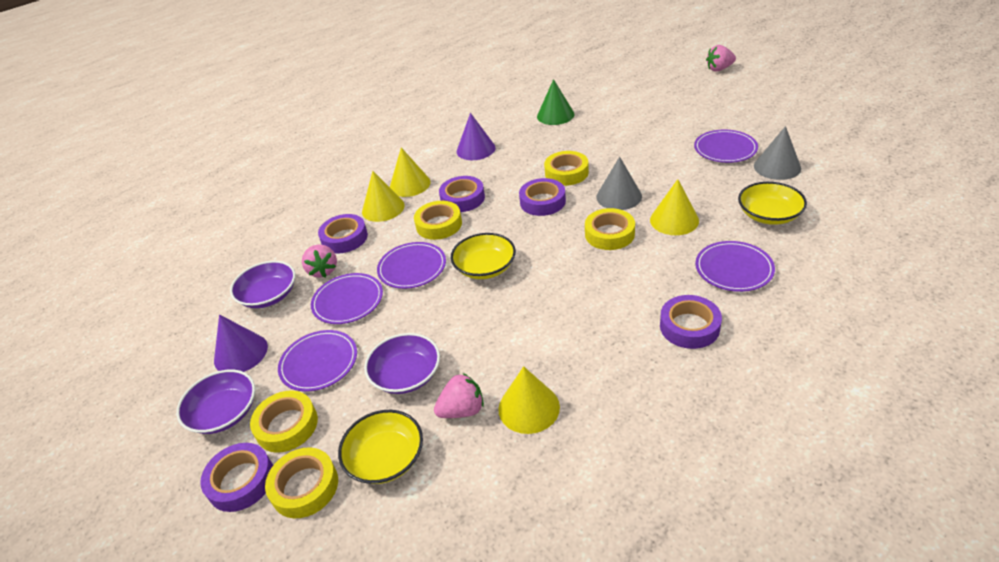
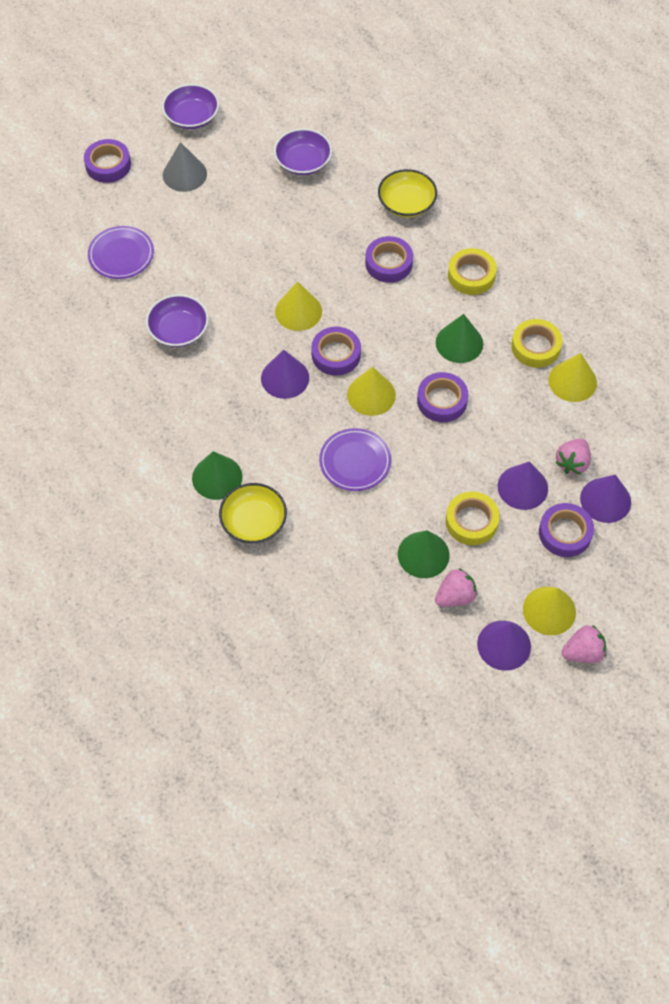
green cone: 1 -> 3
grey cone: 2 -> 1
purple cone: 2 -> 4
purple plate: 5 -> 2
yellow bowl: 3 -> 2
yellow tape: 5 -> 3

